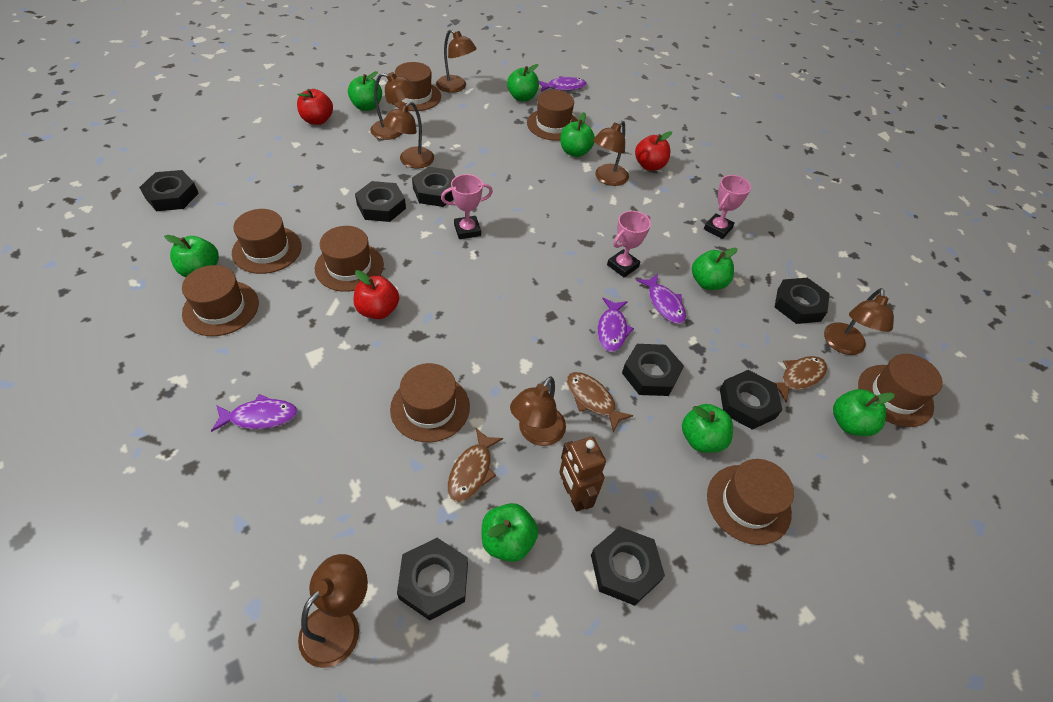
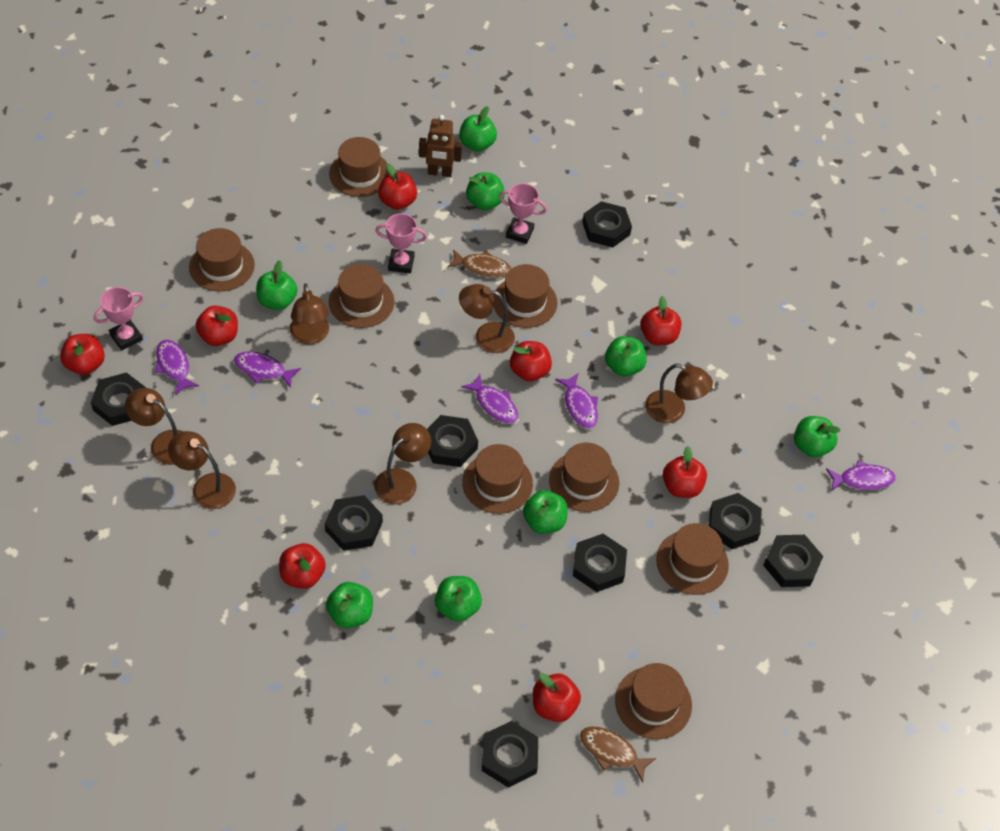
brown fish: 3 -> 2
brown lamp: 7 -> 6
purple fish: 4 -> 5
red apple: 3 -> 8

